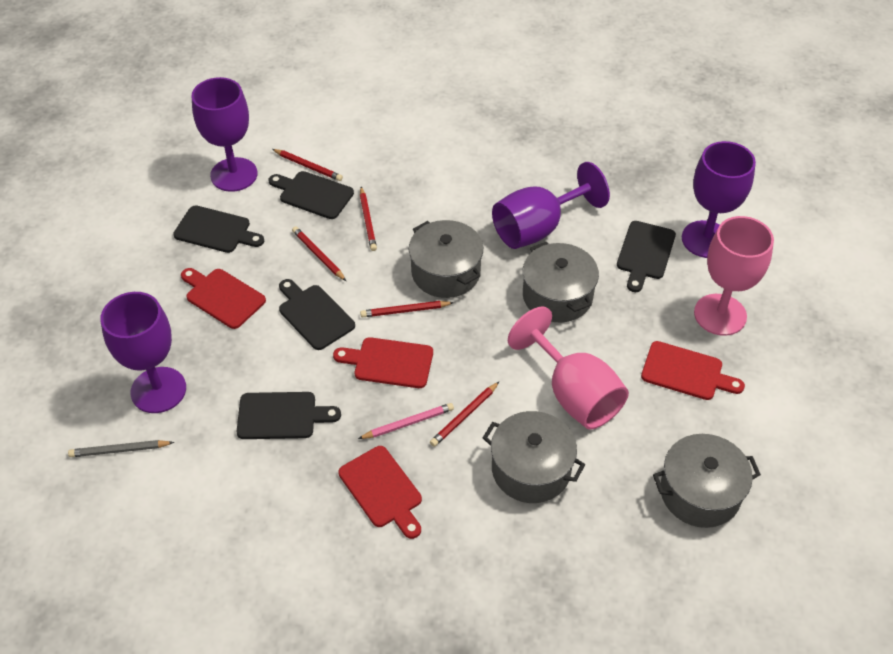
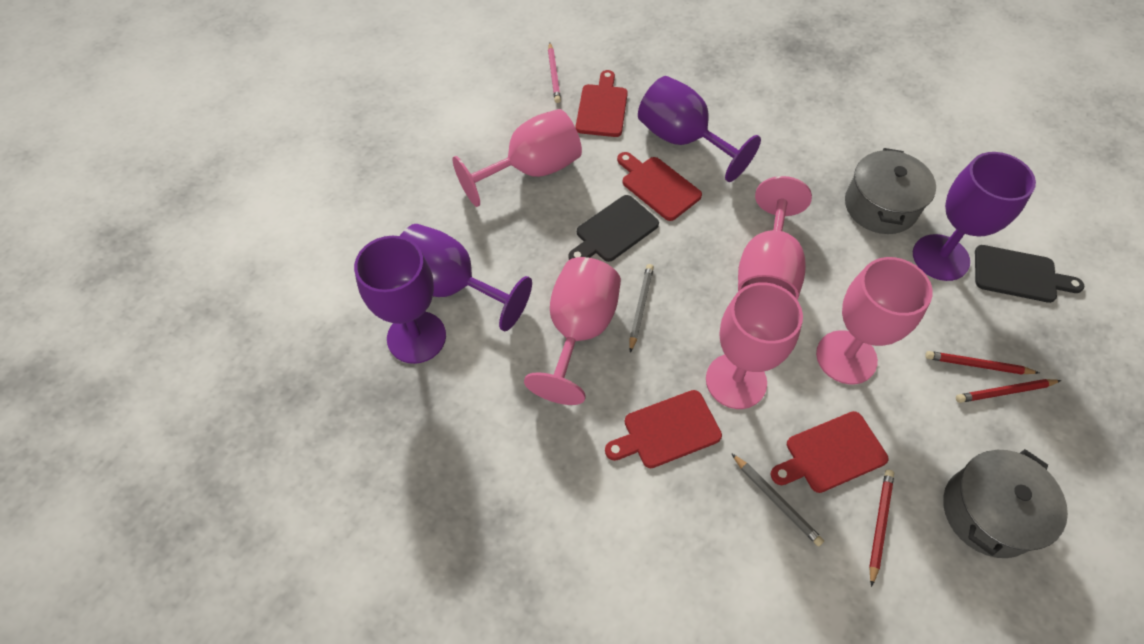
black cutting board: 5 -> 2
grey pencil: 1 -> 2
grey pot: 4 -> 2
pink goblet: 2 -> 5
red pencil: 5 -> 3

